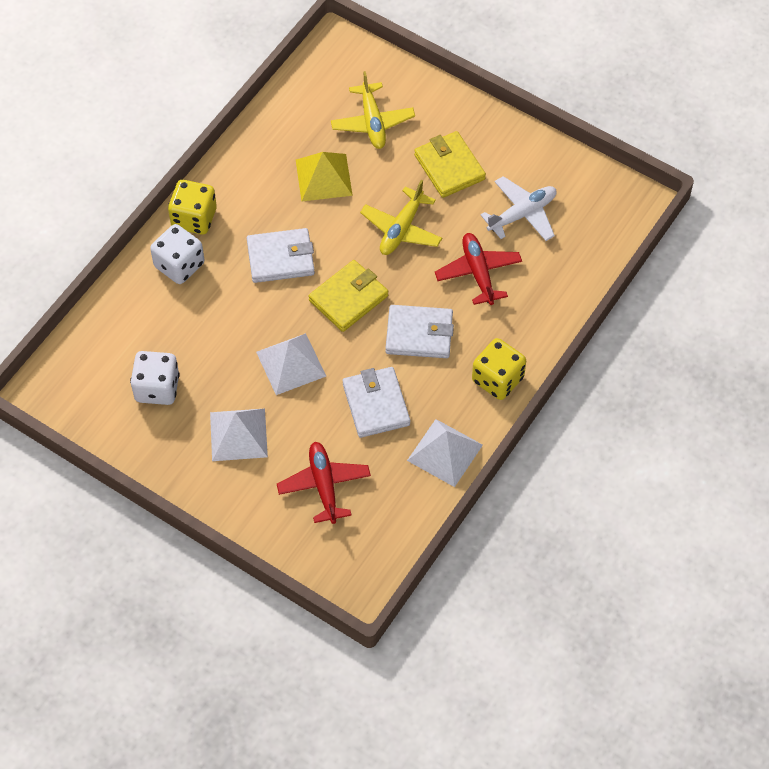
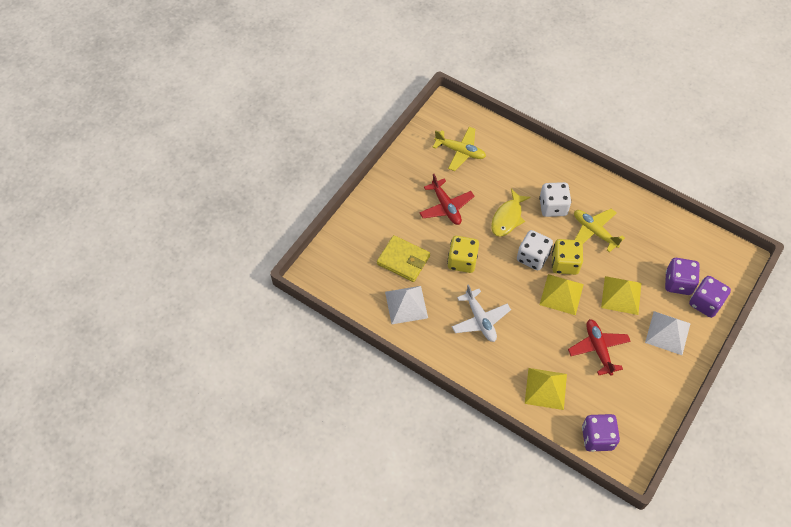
purple dice: 0 -> 3
white pyramid: 3 -> 2
white wallet: 3 -> 0
yellow fish: 0 -> 1
yellow pyramid: 1 -> 3
yellow wallet: 2 -> 1

